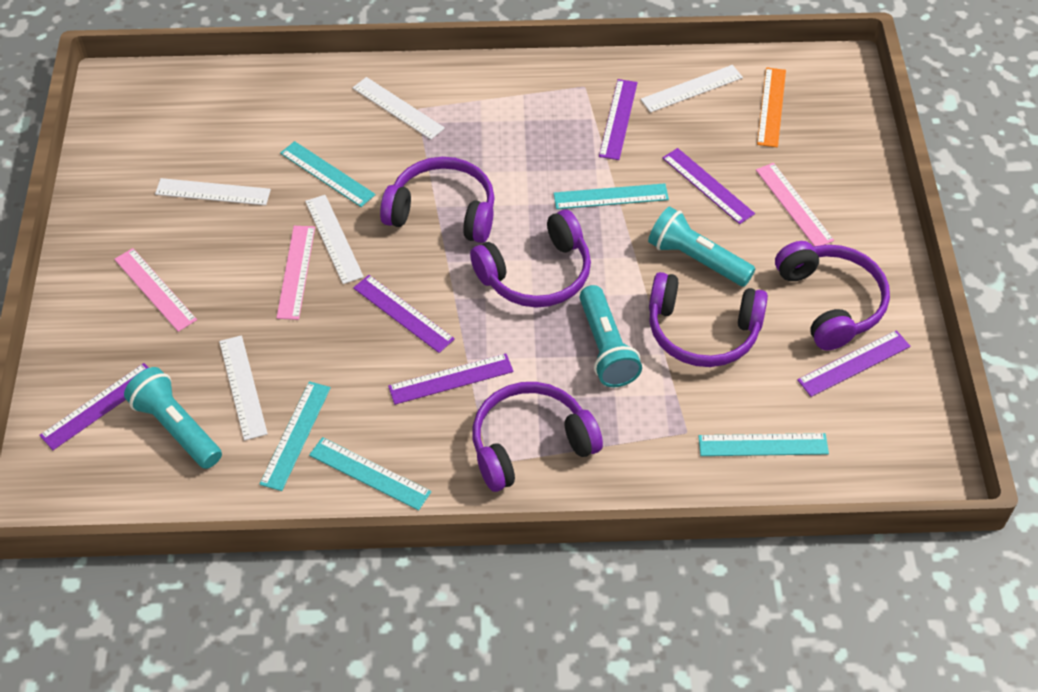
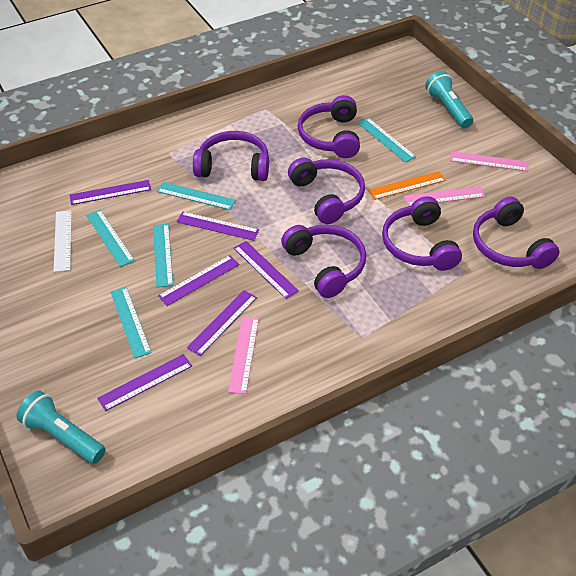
purple headphones: 5 -> 6
turquoise flashlight: 3 -> 2
white ruler: 5 -> 1

